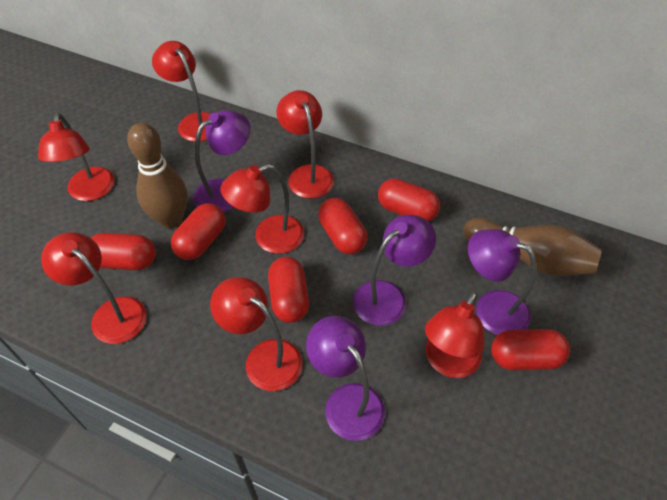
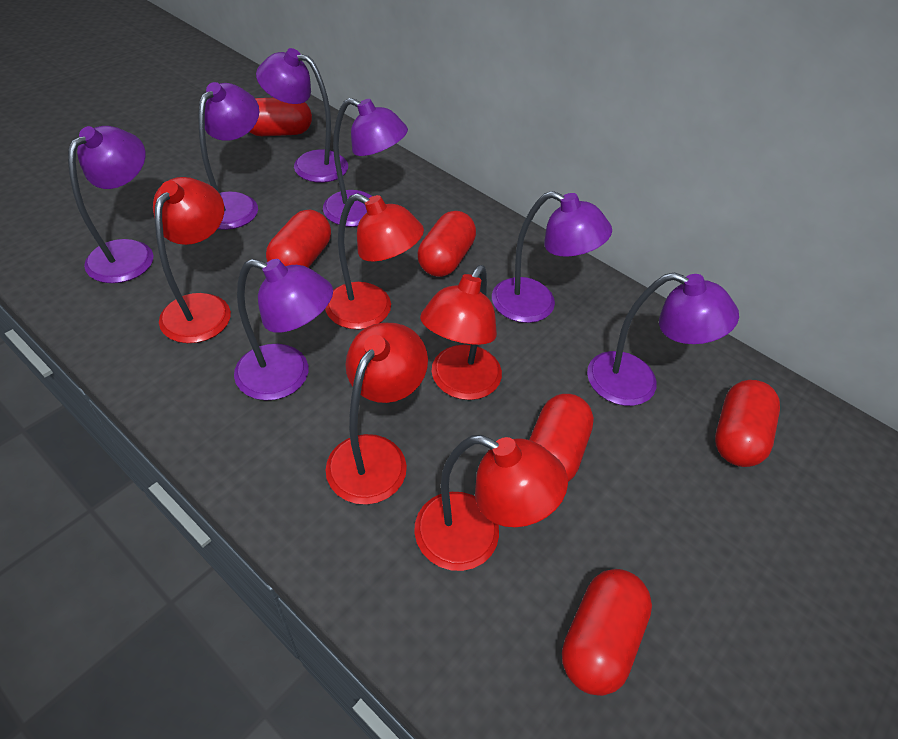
brown bowling pin: 2 -> 0
purple lamp: 4 -> 7
red lamp: 7 -> 5

